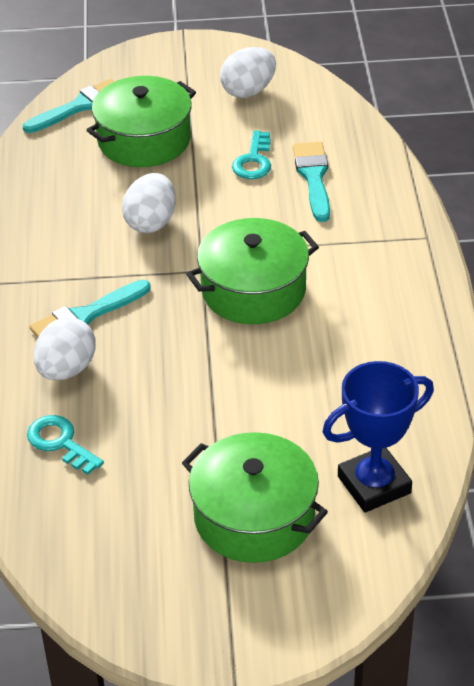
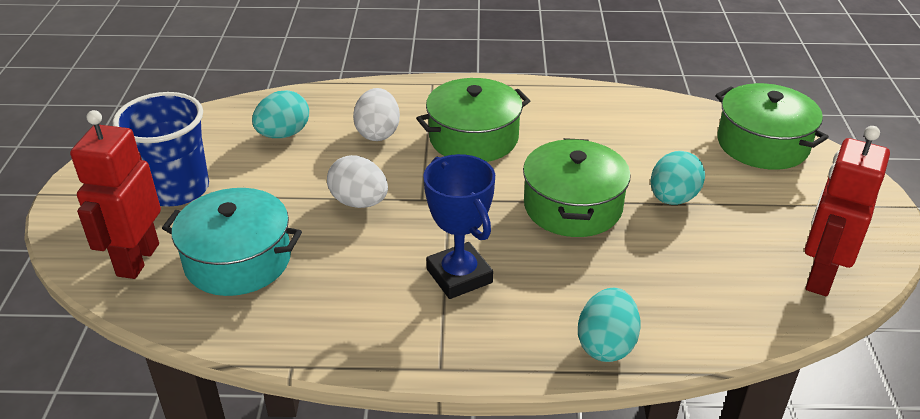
blue cup: 0 -> 1
red robot: 0 -> 2
turquoise brush: 3 -> 0
turquoise egg: 0 -> 3
turquoise key: 2 -> 0
turquoise pot: 0 -> 1
white egg: 3 -> 2

